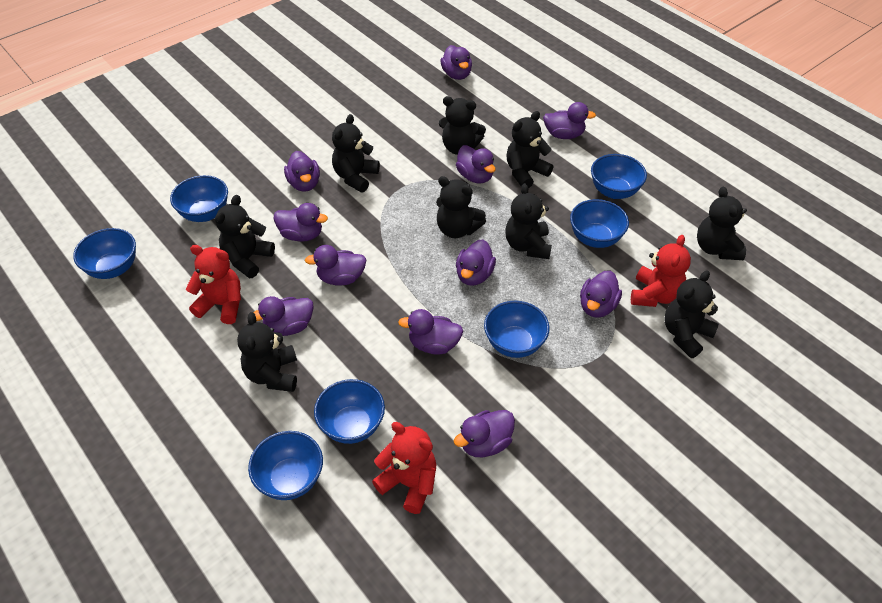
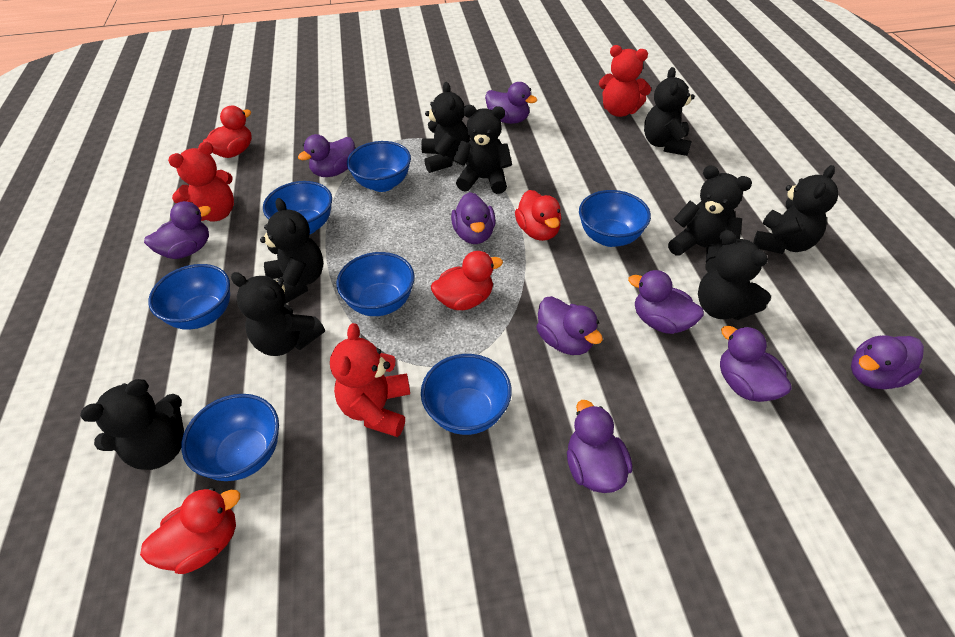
purple duck: 11 -> 9
red duck: 0 -> 4

